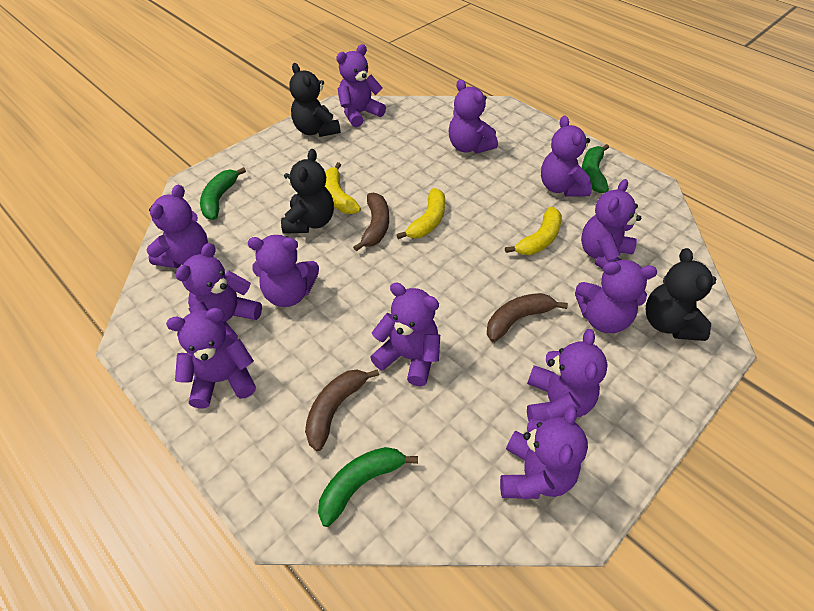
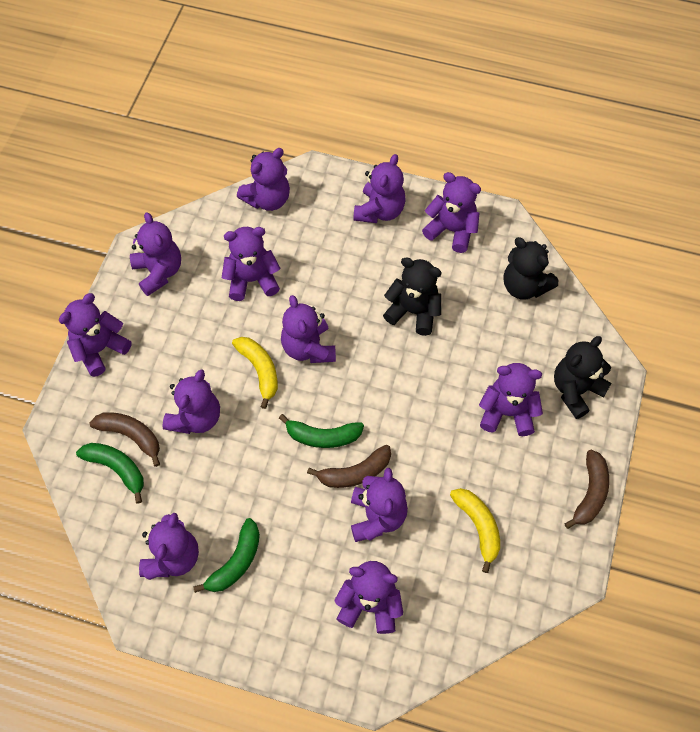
yellow banana: 3 -> 2

